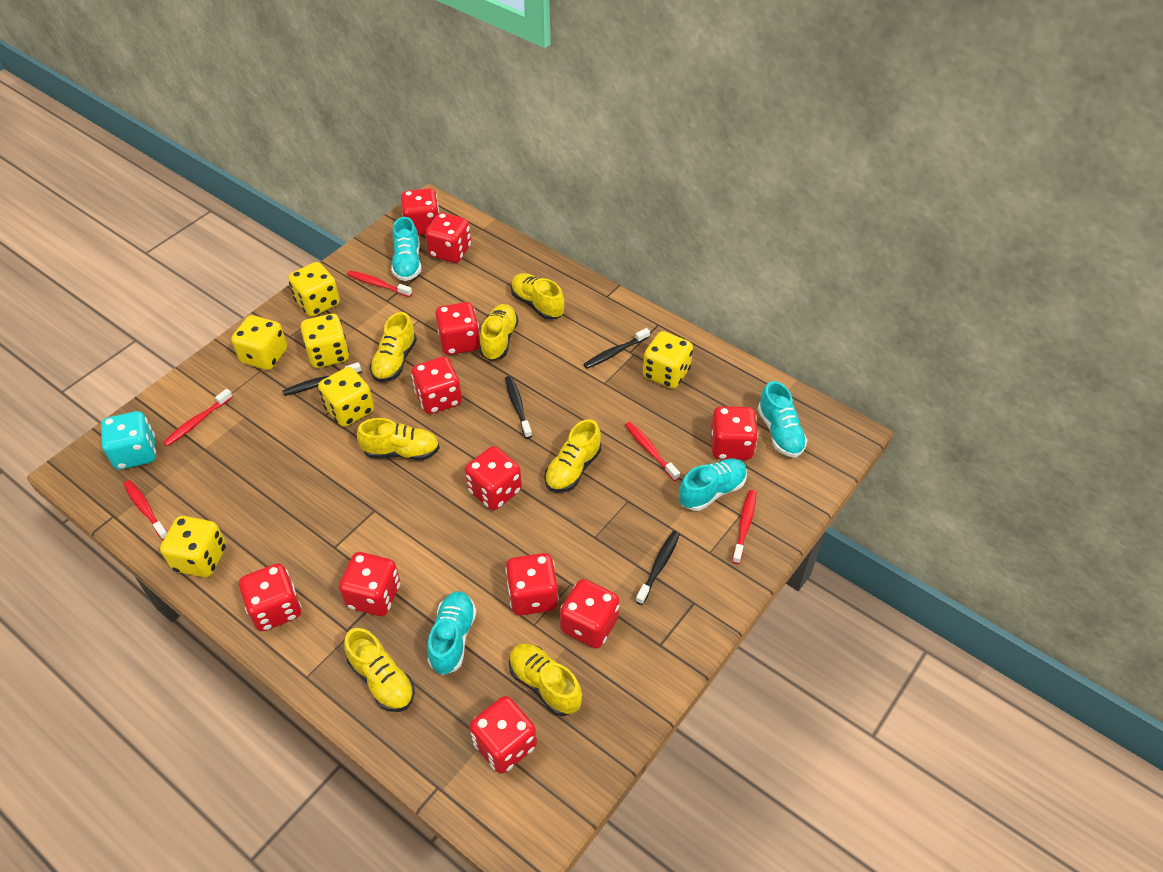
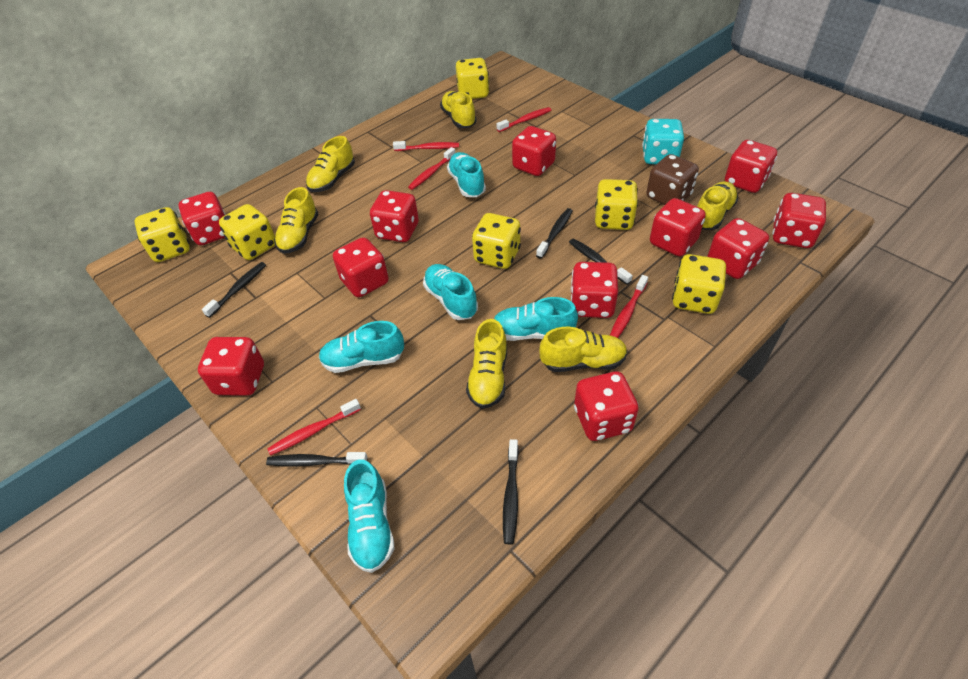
black toothbrush: 4 -> 5
brown dice: 0 -> 1
turquoise shoe: 4 -> 5
yellow shoe: 7 -> 6

